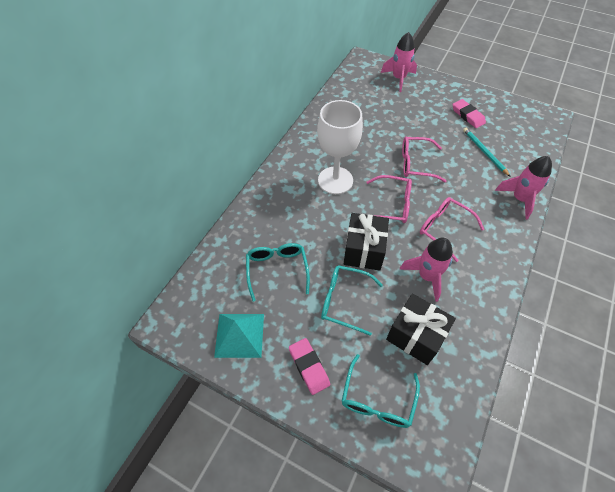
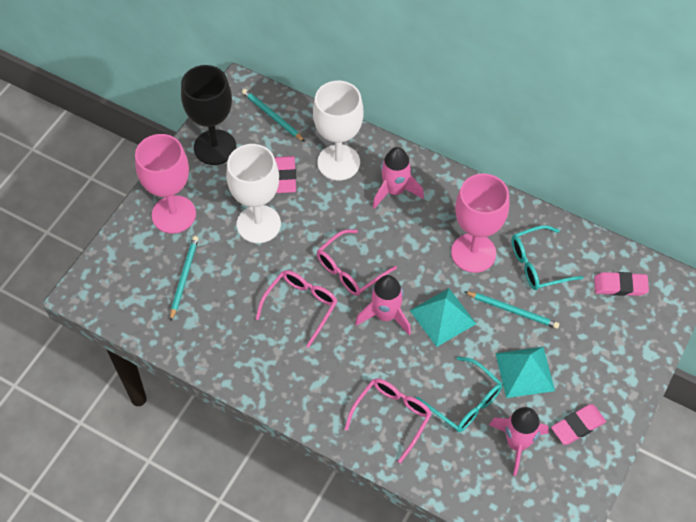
black gift: 2 -> 0
black goblet: 0 -> 1
pink eraser: 2 -> 3
pink goblet: 0 -> 2
turquoise glasses: 3 -> 2
turquoise pencil: 1 -> 3
turquoise pyramid: 1 -> 2
white goblet: 1 -> 2

